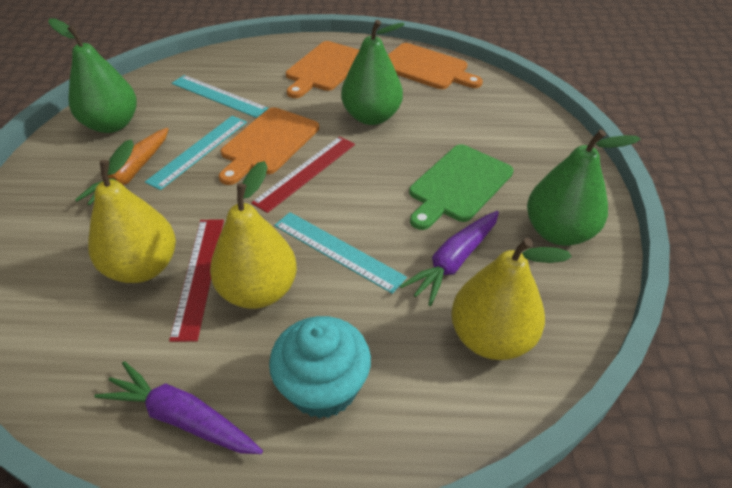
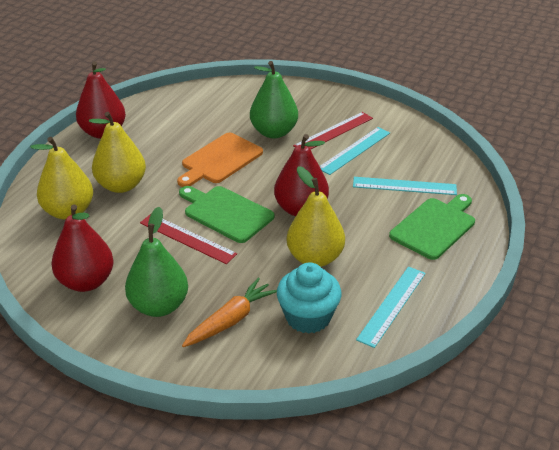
green cutting board: 1 -> 2
green pear: 3 -> 2
orange cutting board: 3 -> 1
purple carrot: 2 -> 0
red pear: 0 -> 3

